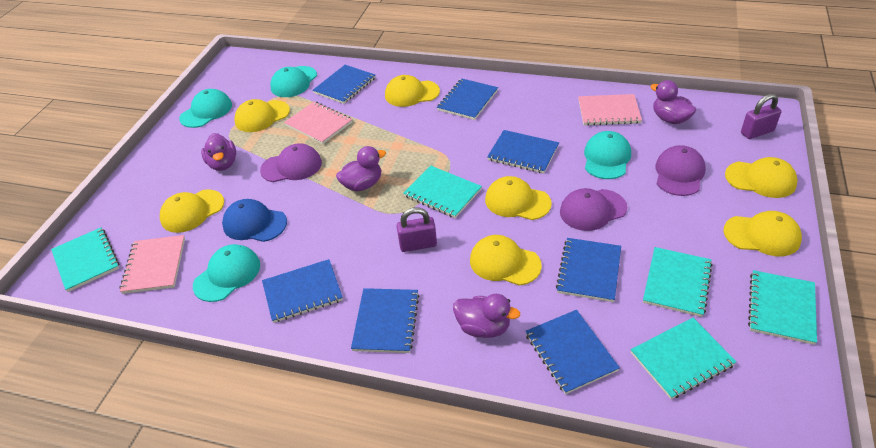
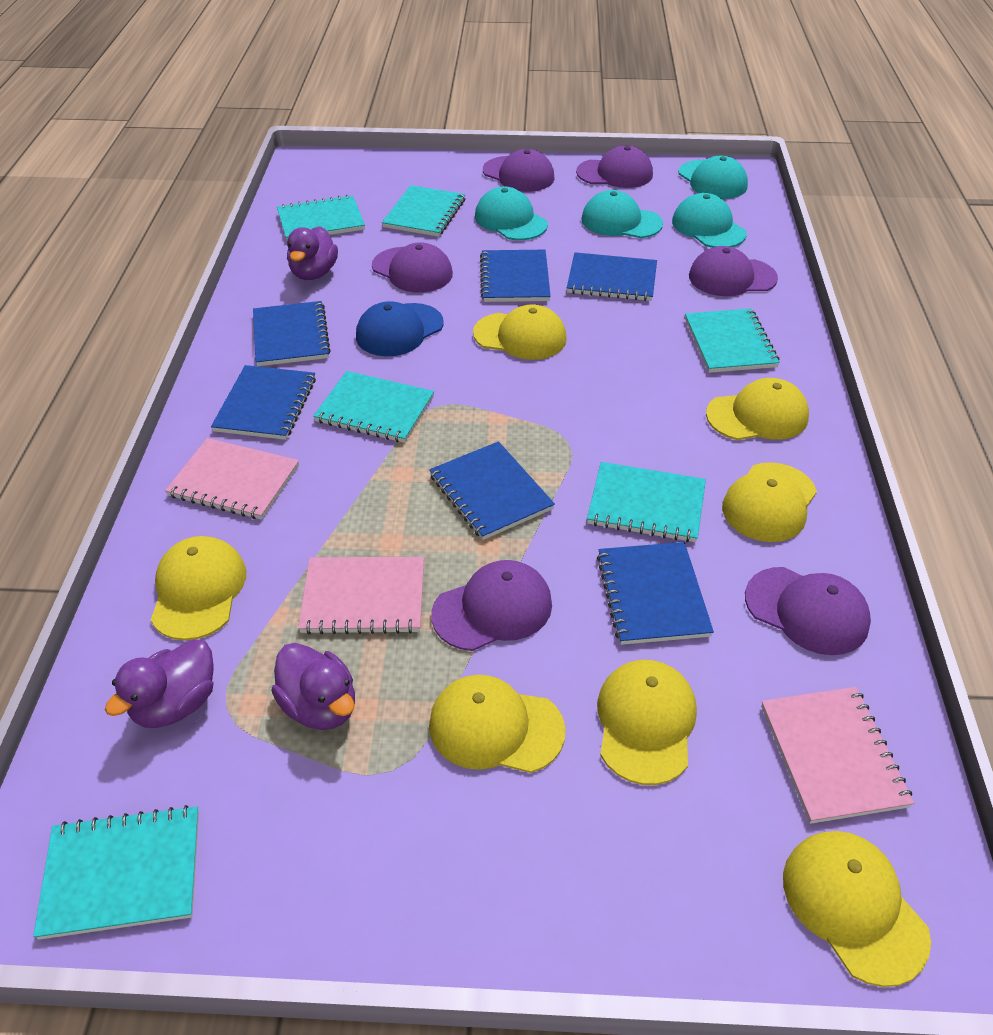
blue notebook: 7 -> 6
purple cap: 3 -> 6
purple duck: 4 -> 3
purple padlock: 2 -> 0
turquoise notebook: 5 -> 6

